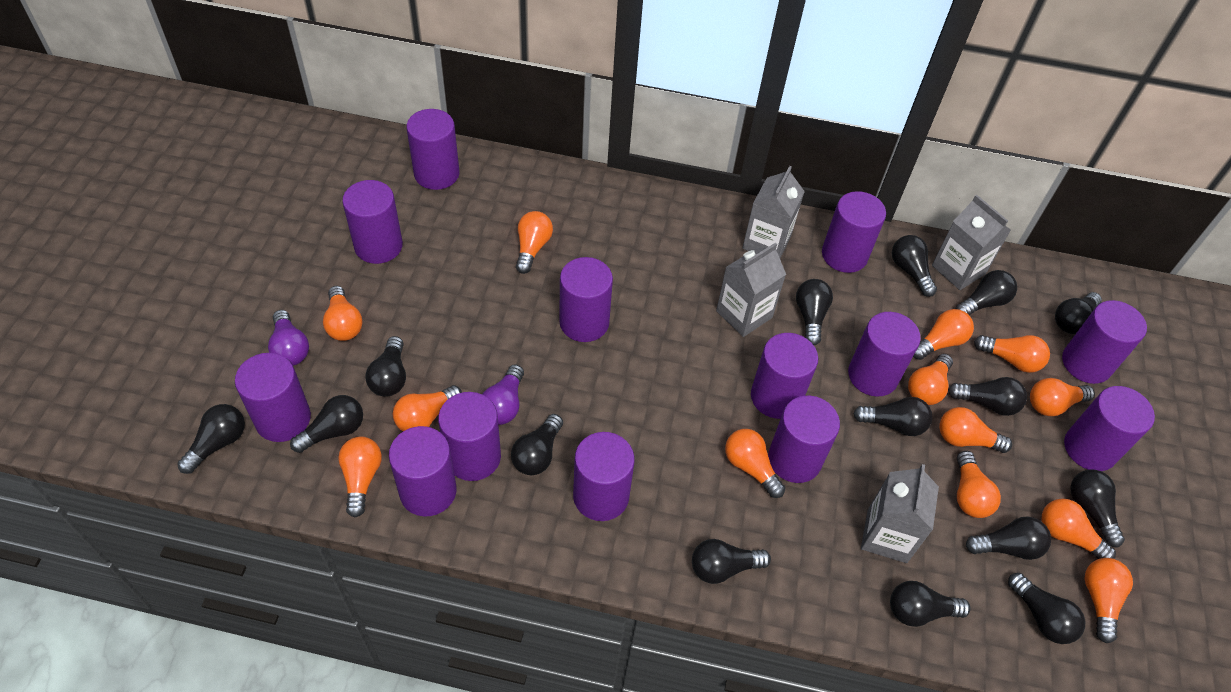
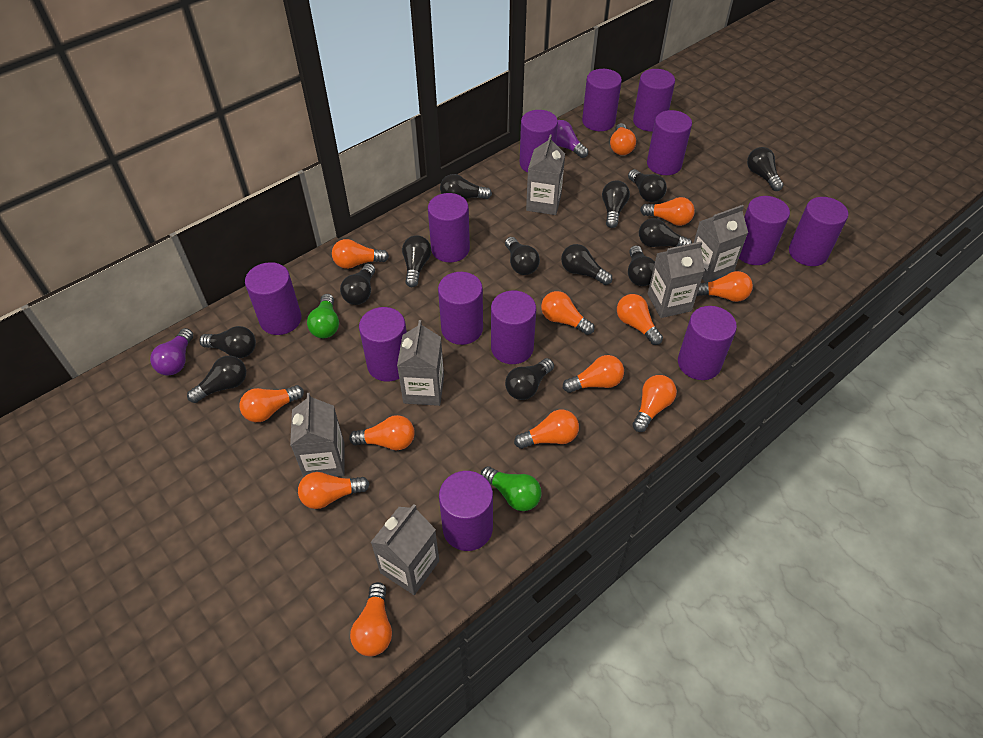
black light bulb: 15 -> 13
green light bulb: 0 -> 2
grey carton: 4 -> 6

